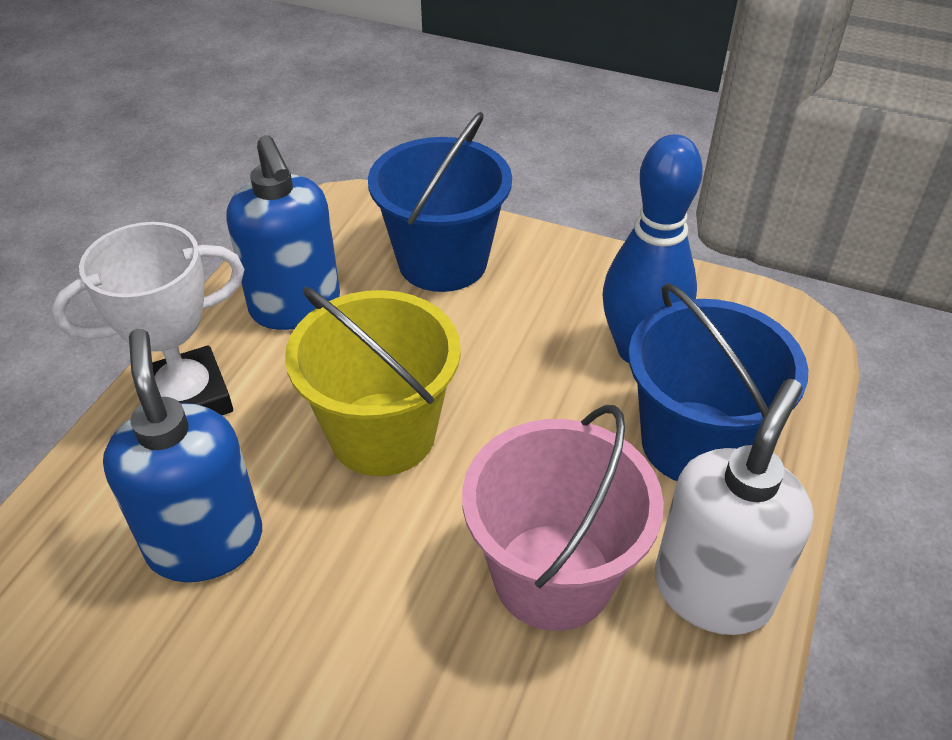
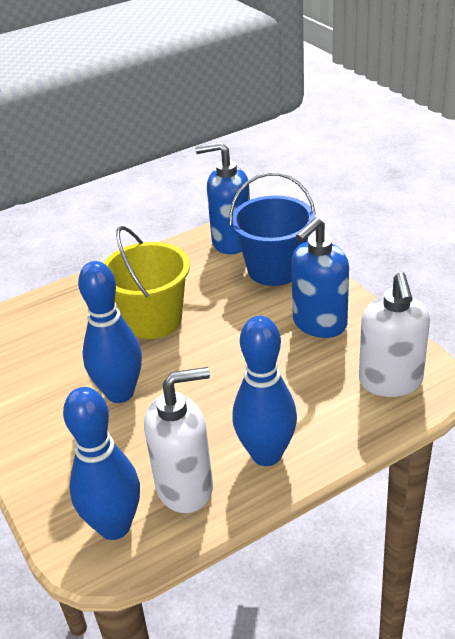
blue bowling pin: 1 -> 3
blue bucket: 2 -> 1
pink bucket: 1 -> 0
white soap dispenser: 1 -> 2
white trophy: 1 -> 0

